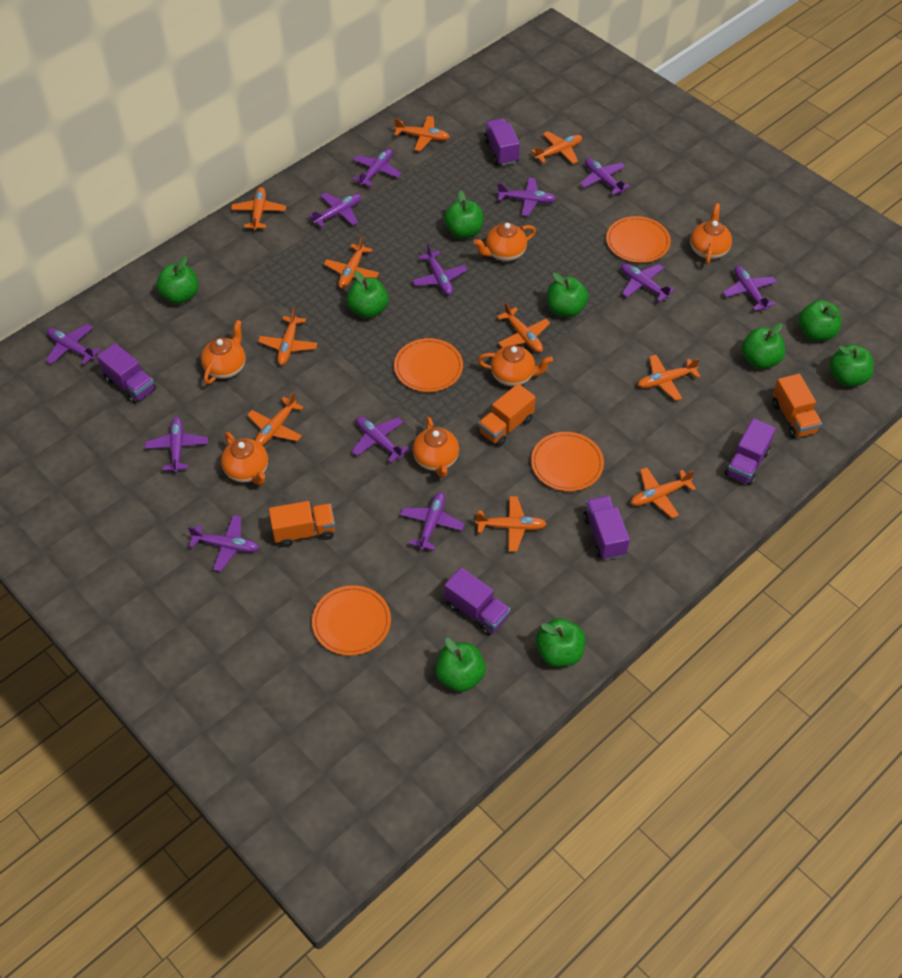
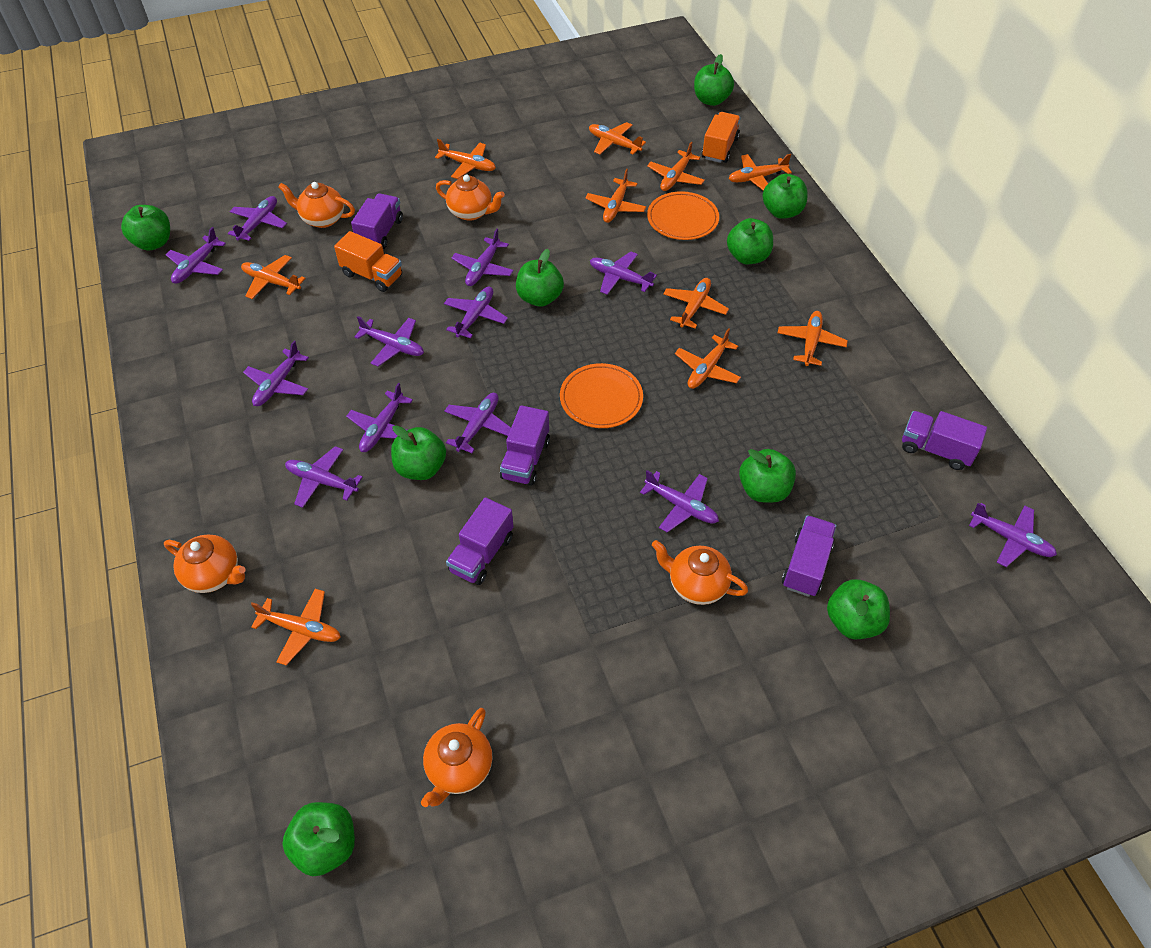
orange plate: 4 -> 2
orange teapot: 6 -> 5
orange truck: 3 -> 2

